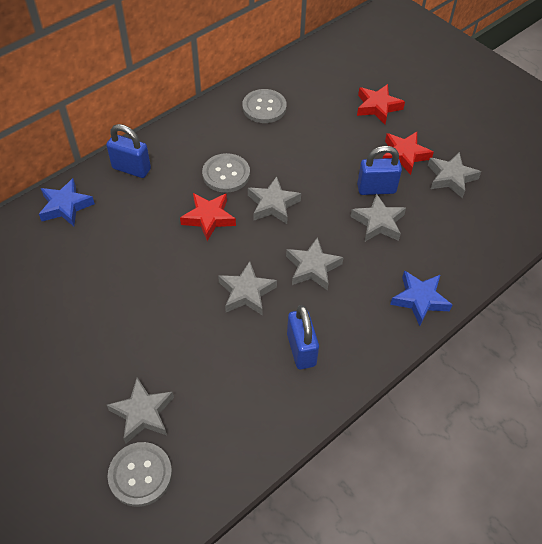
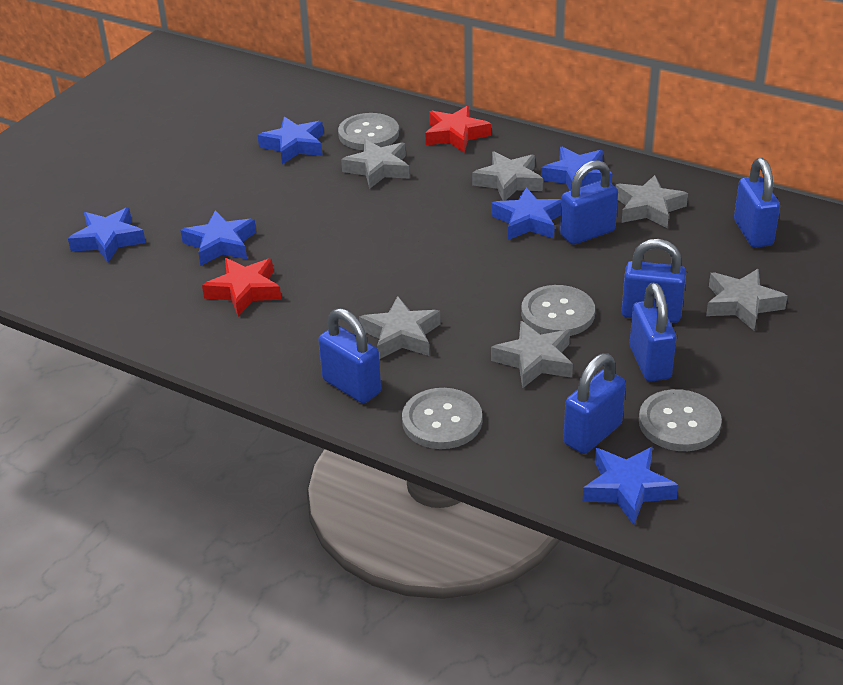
blue padlock: 3 -> 6
blue star: 2 -> 6
grey button: 3 -> 4
red star: 3 -> 2

